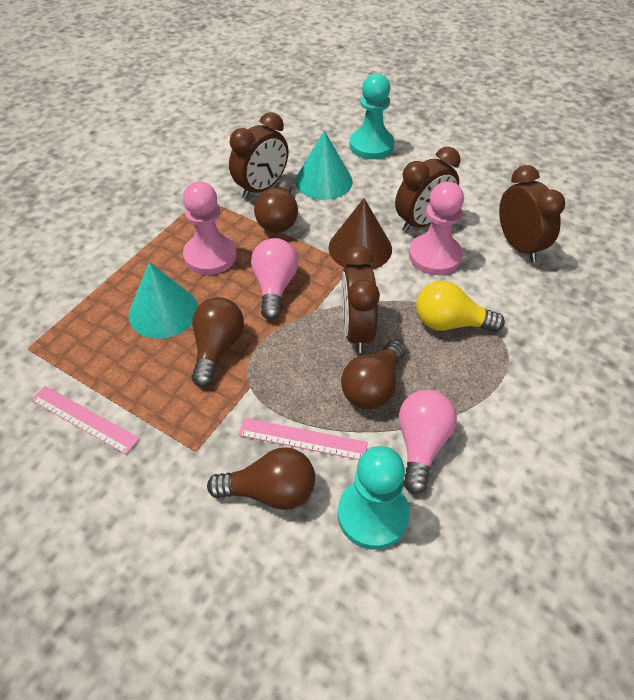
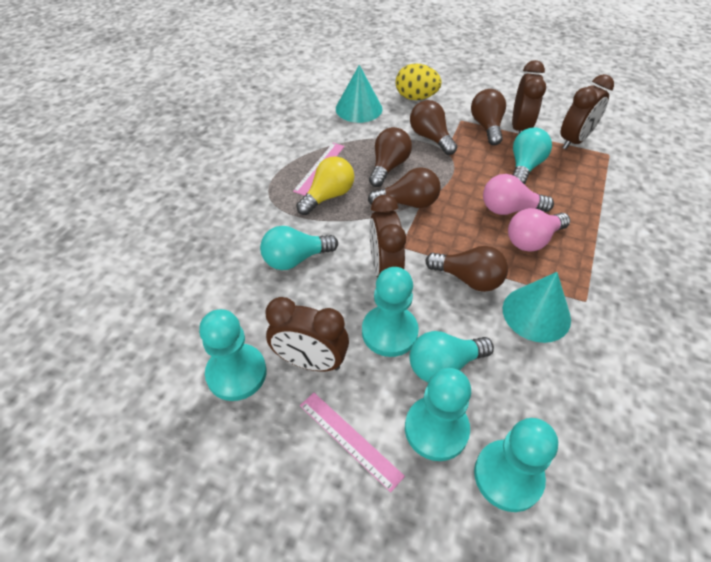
brown cone: 1 -> 0
brown light bulb: 4 -> 5
pink pawn: 2 -> 0
turquoise light bulb: 0 -> 3
turquoise pawn: 2 -> 4
yellow egg: 0 -> 1

